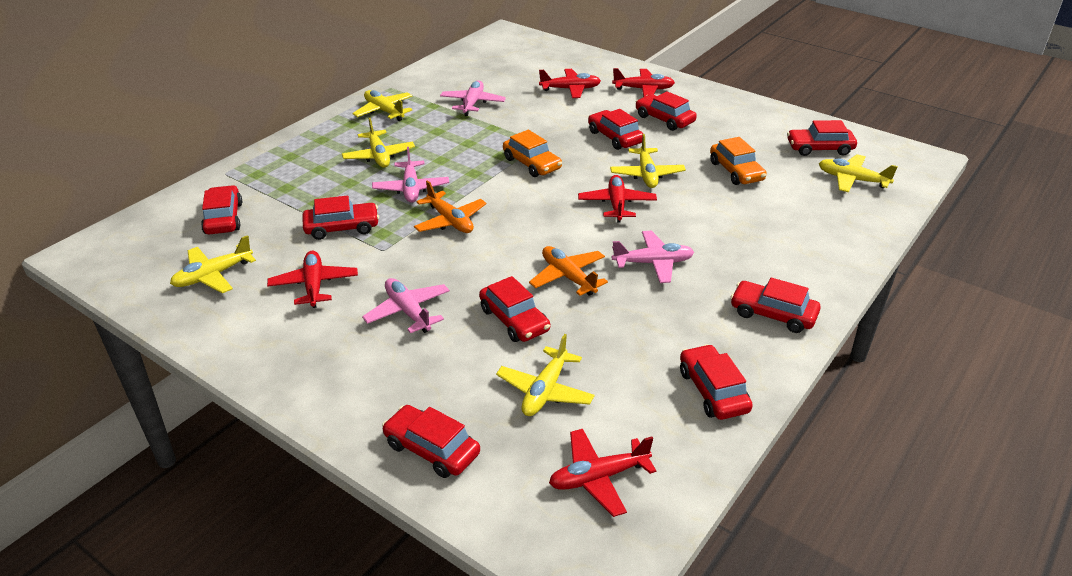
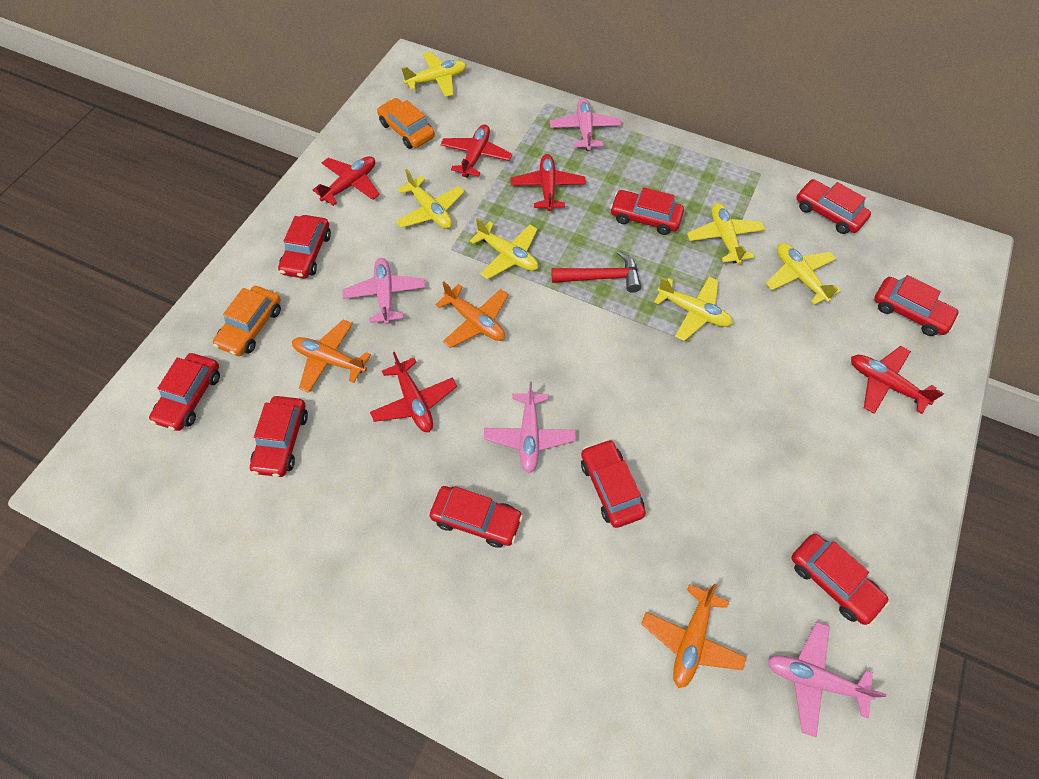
orange plane: 2 -> 3
red hammer: 0 -> 1

